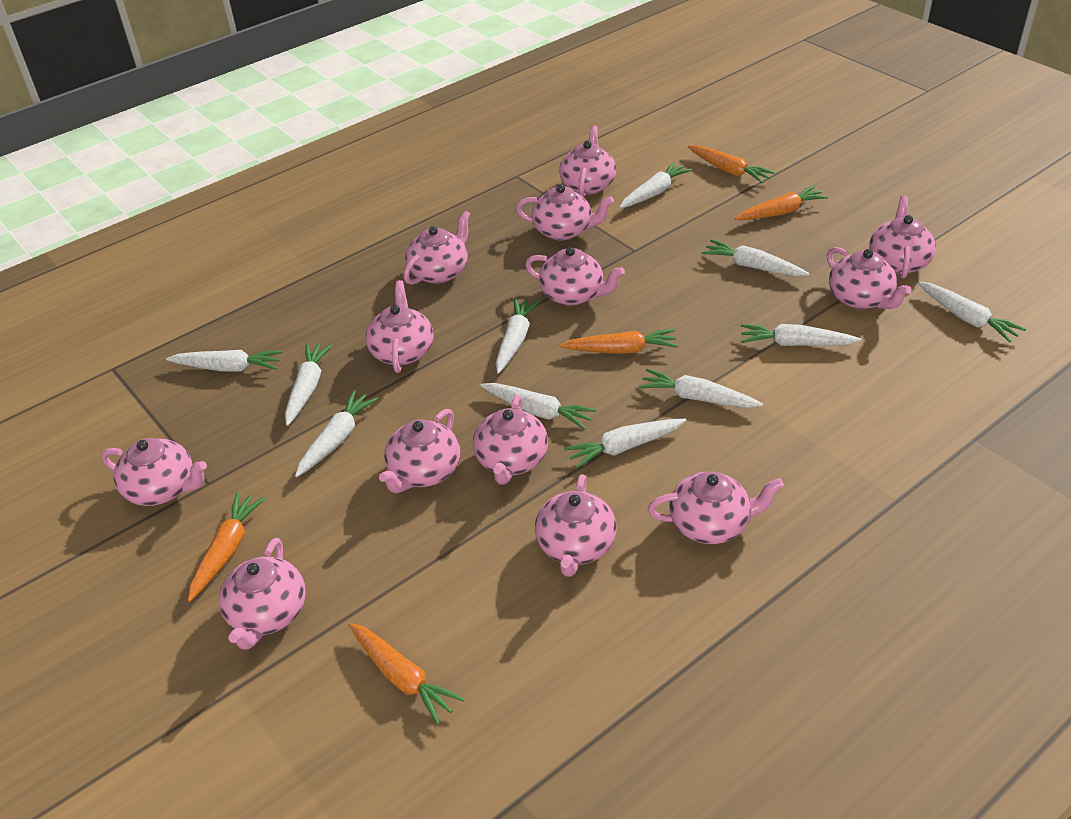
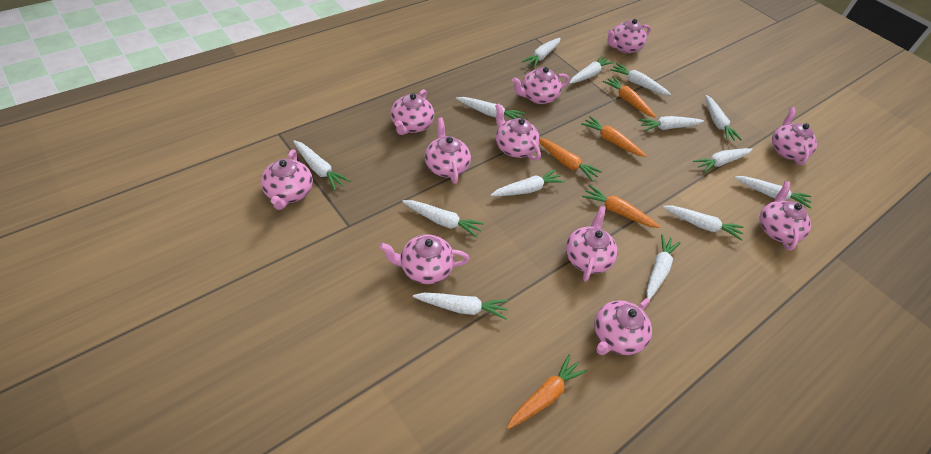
pink teapot: 13 -> 11
white carrot: 11 -> 14

